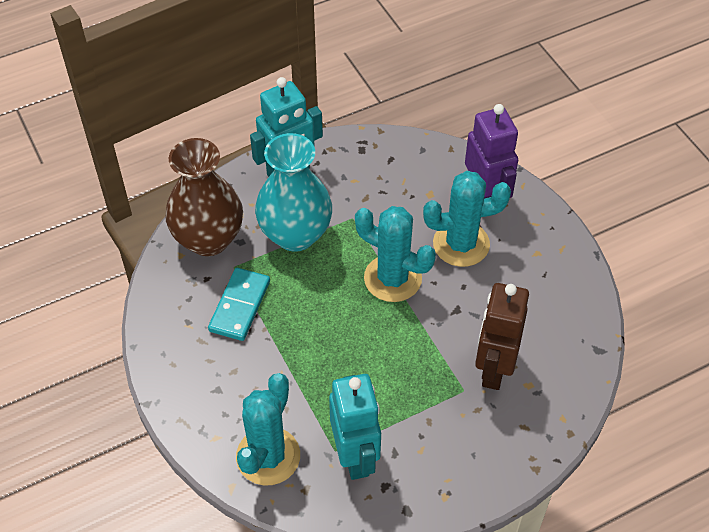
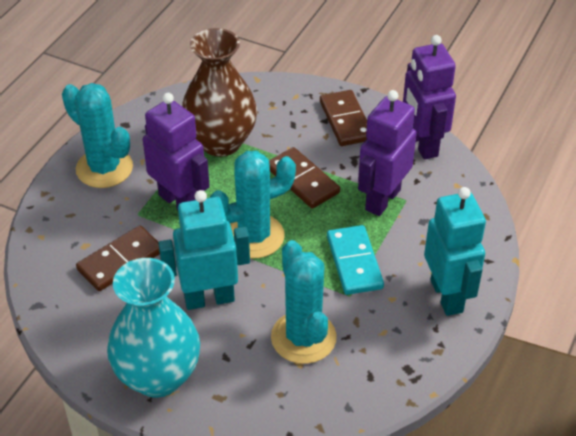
brown domino: 0 -> 3
brown robot: 1 -> 0
purple robot: 1 -> 3

